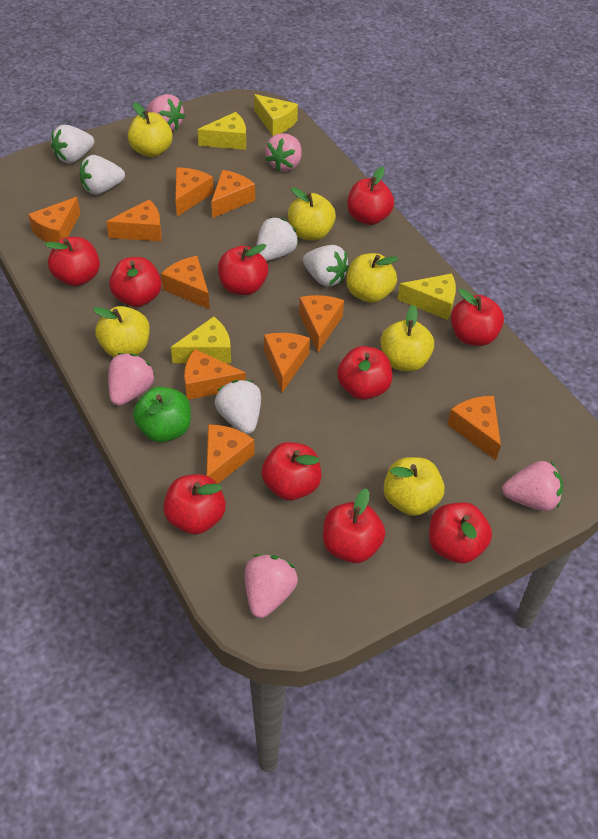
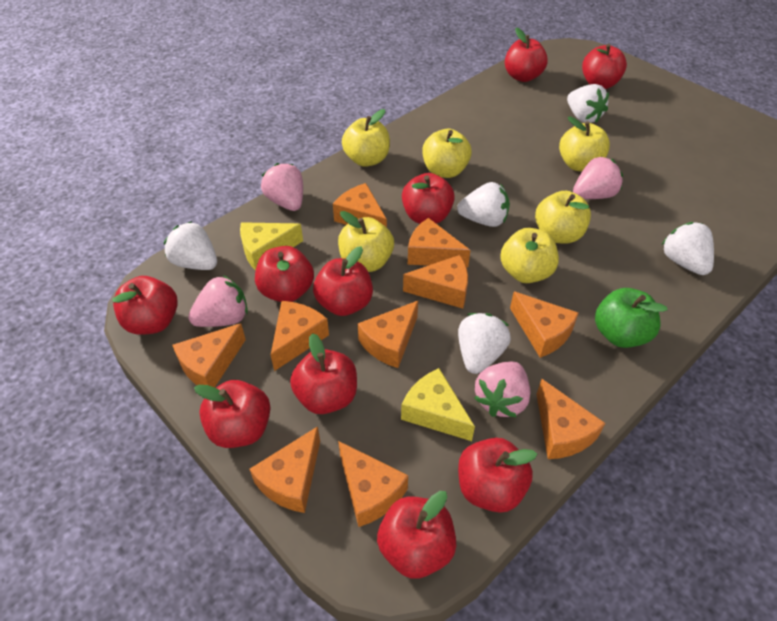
pink strawberry: 5 -> 4
yellow cheese: 4 -> 2

